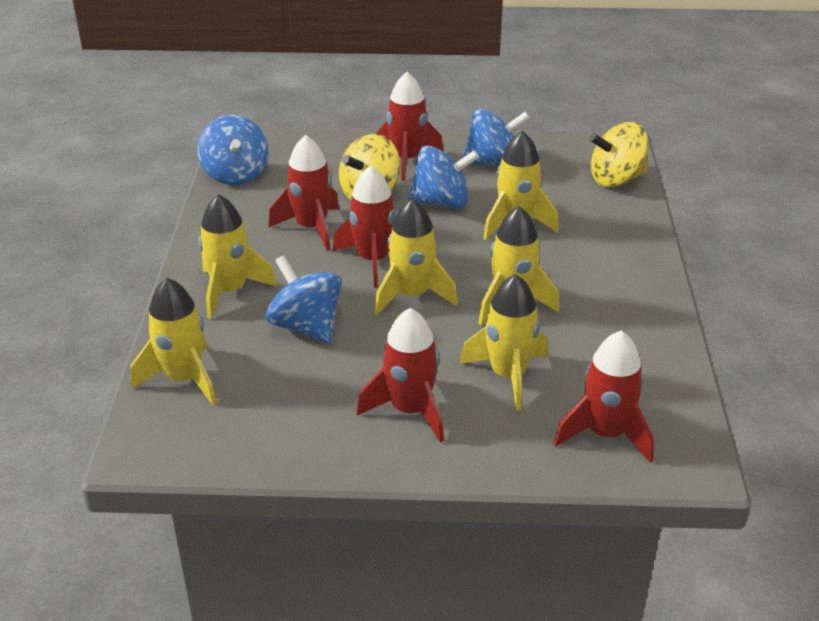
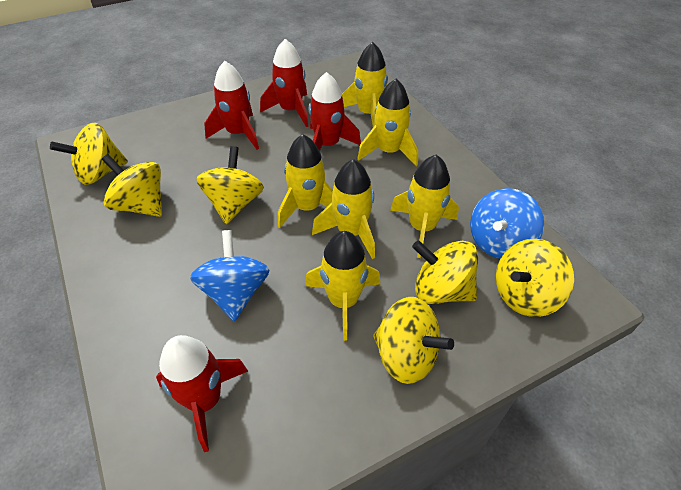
blue spinning top: 4 -> 2
red rocket: 5 -> 4
yellow spinning top: 2 -> 6

